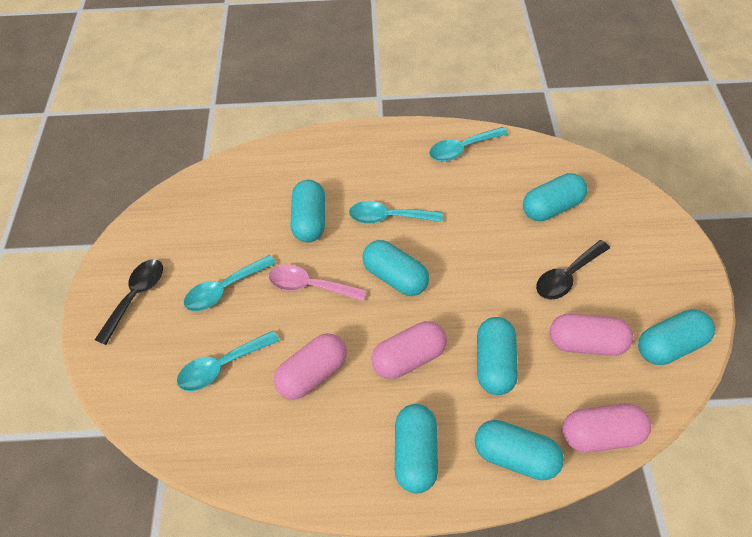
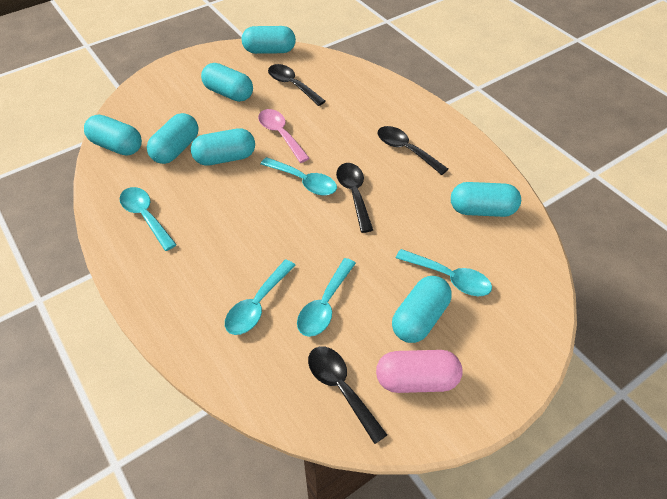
black spoon: 2 -> 4
pink capsule: 4 -> 1
turquoise spoon: 4 -> 5

